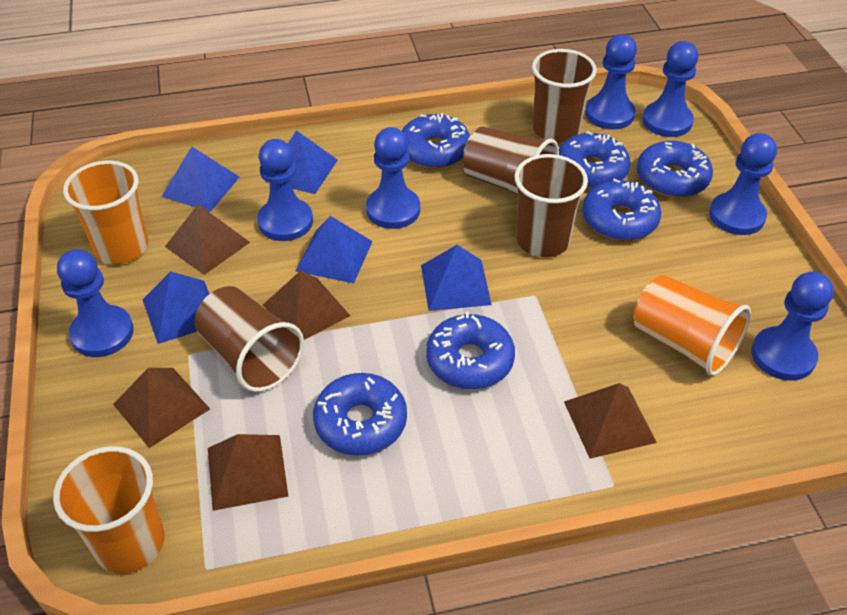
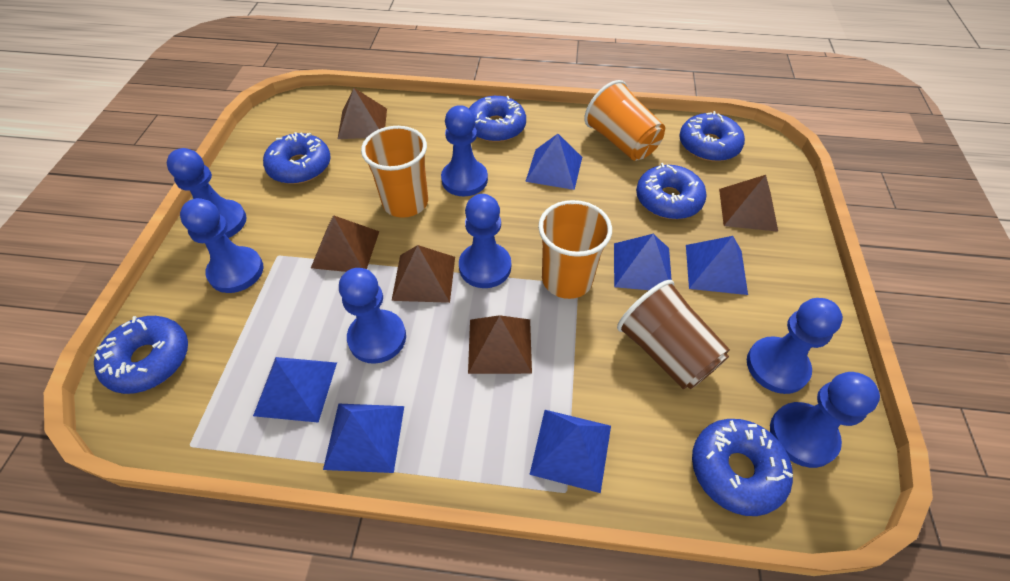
blue pyramid: 5 -> 6
brown cup: 4 -> 1

